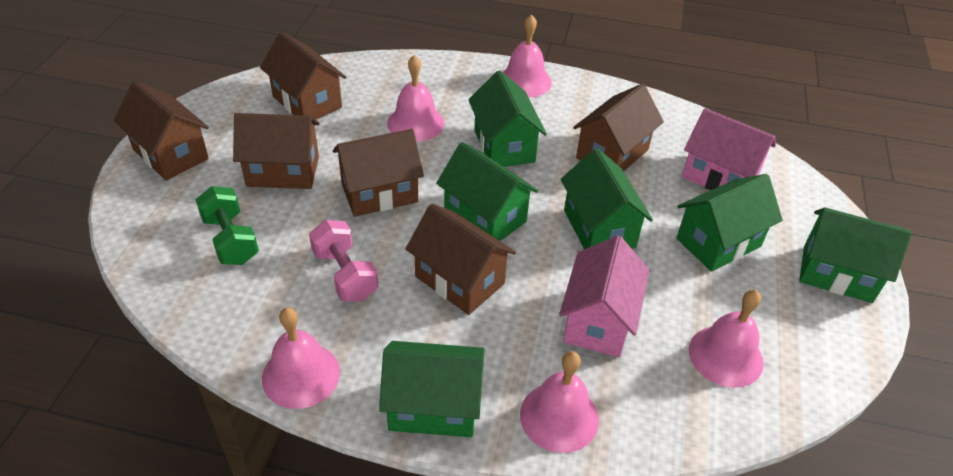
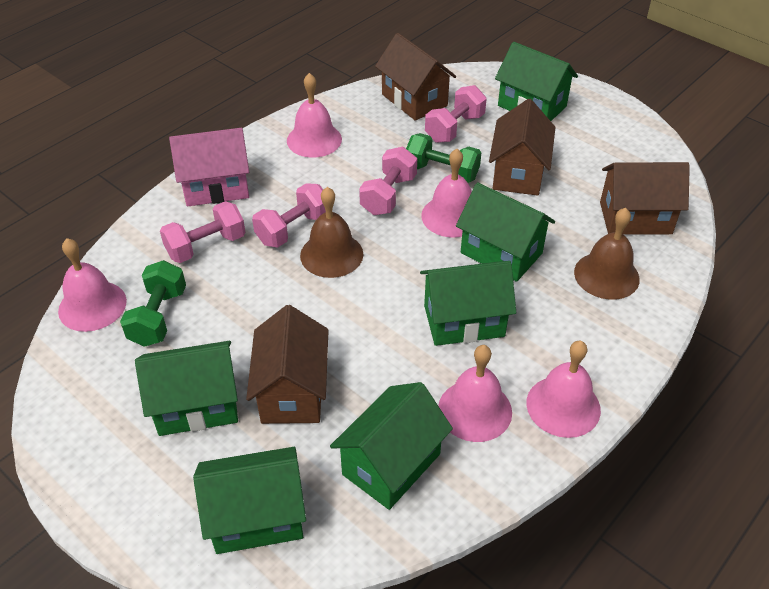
brown bell: 0 -> 2
brown house: 6 -> 4
green dumbbell: 1 -> 2
pink dumbbell: 1 -> 4
pink house: 2 -> 1

